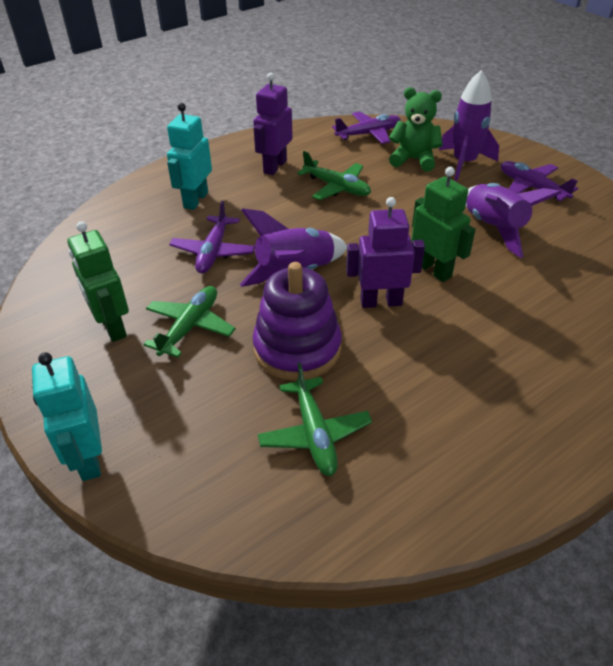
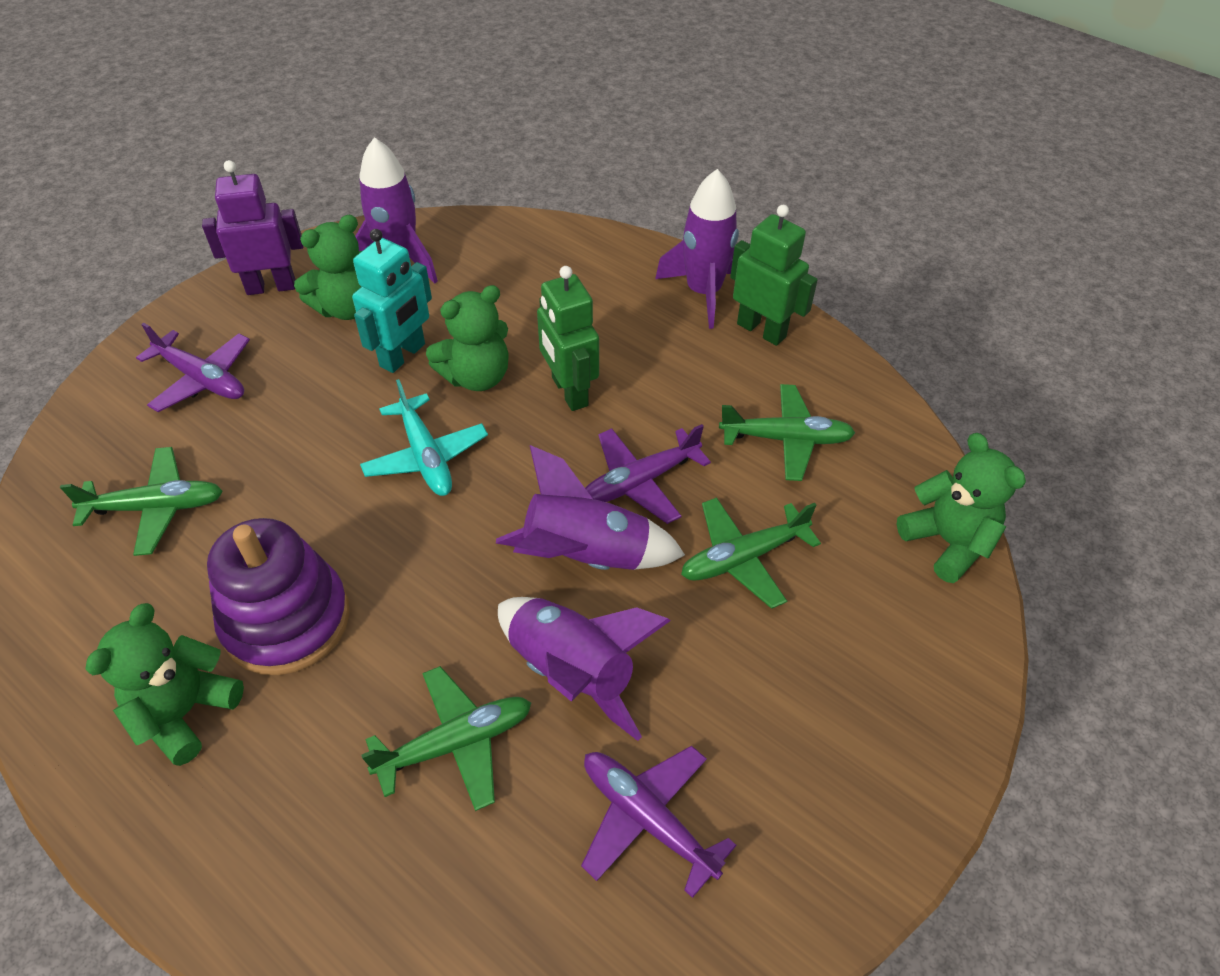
green plane: 3 -> 4
green teddy bear: 1 -> 4
purple robot: 2 -> 1
purple rocket: 3 -> 4
turquoise plane: 0 -> 1
turquoise robot: 2 -> 1

